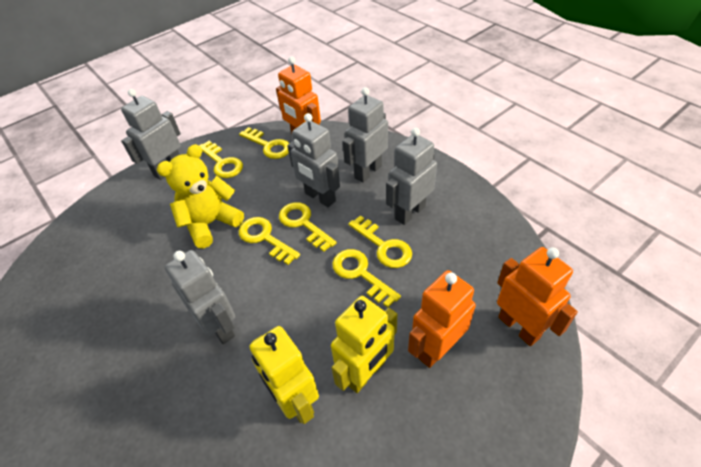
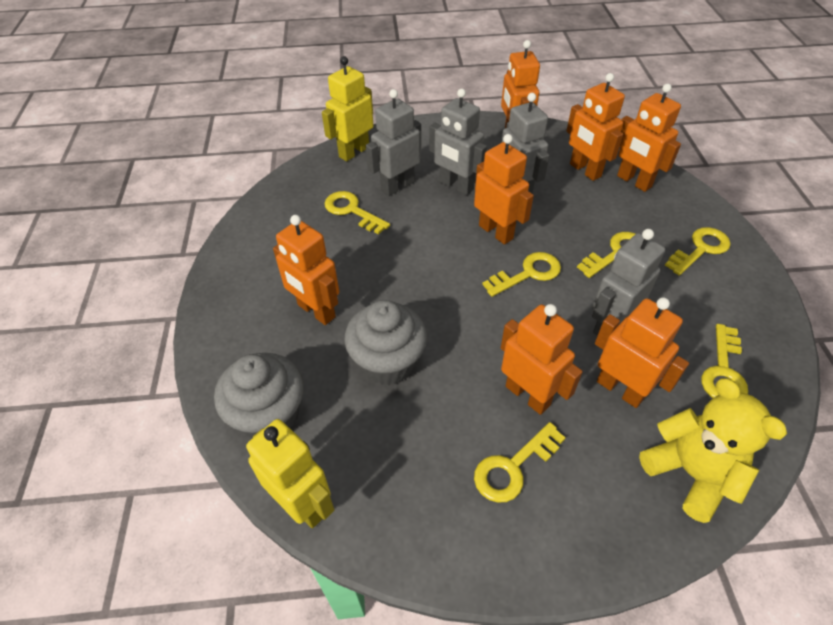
grey cupcake: 0 -> 2
grey robot: 5 -> 4
orange robot: 3 -> 7

